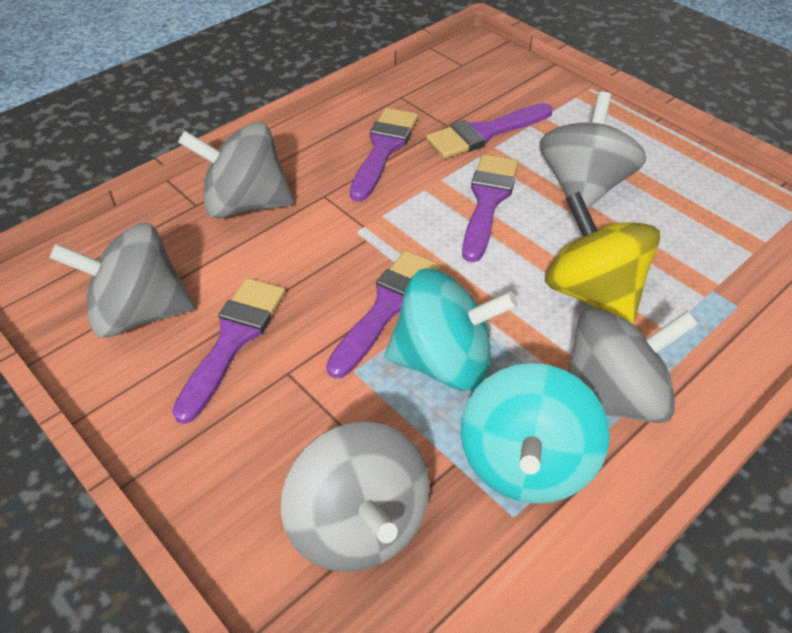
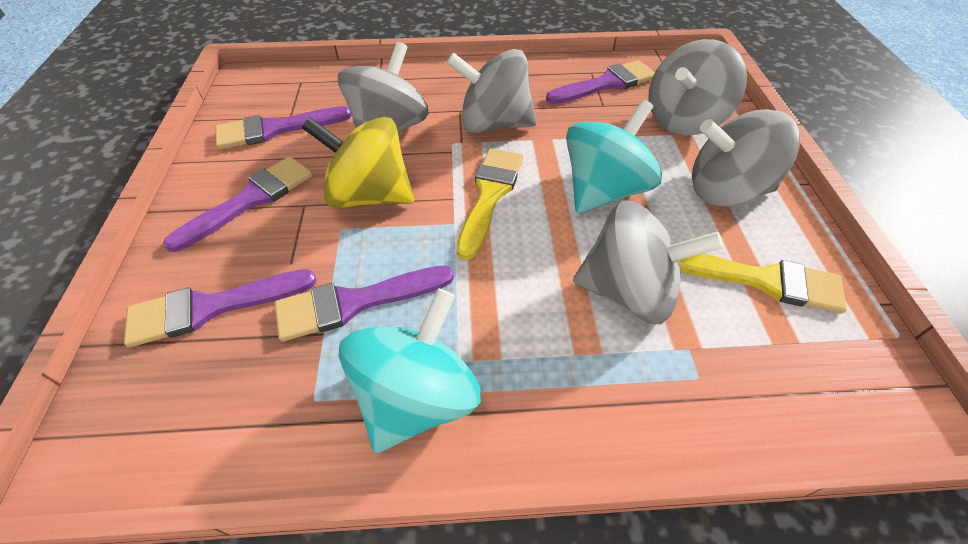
yellow brush: 0 -> 2

